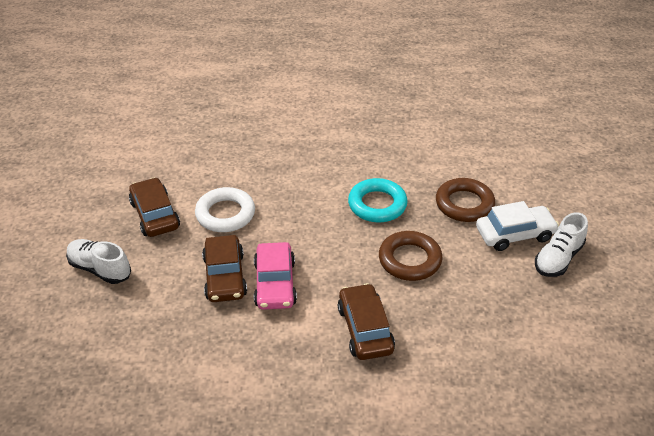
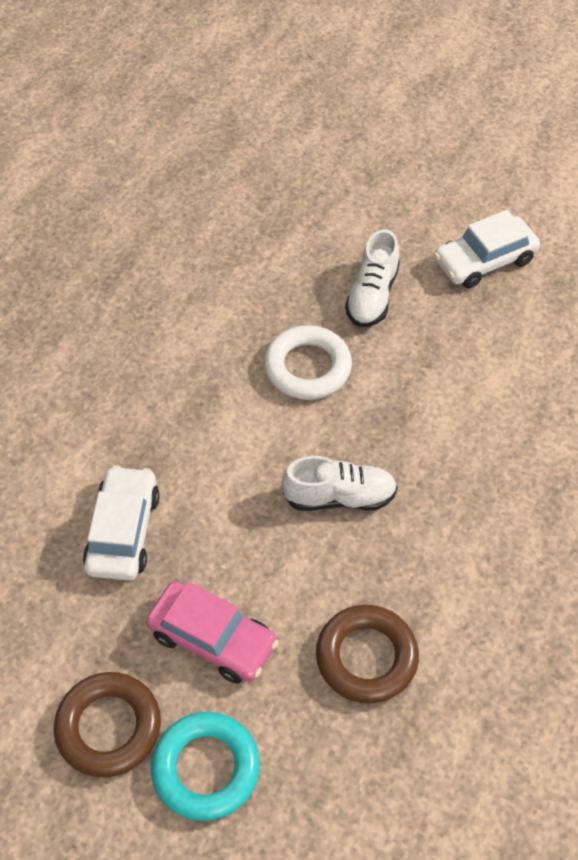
brown car: 3 -> 0
white car: 1 -> 2

